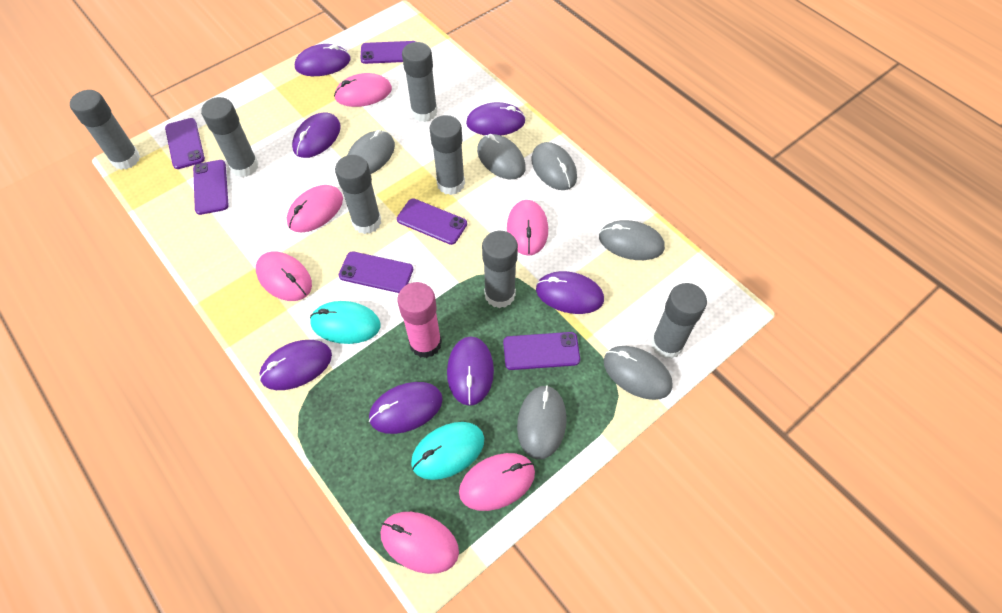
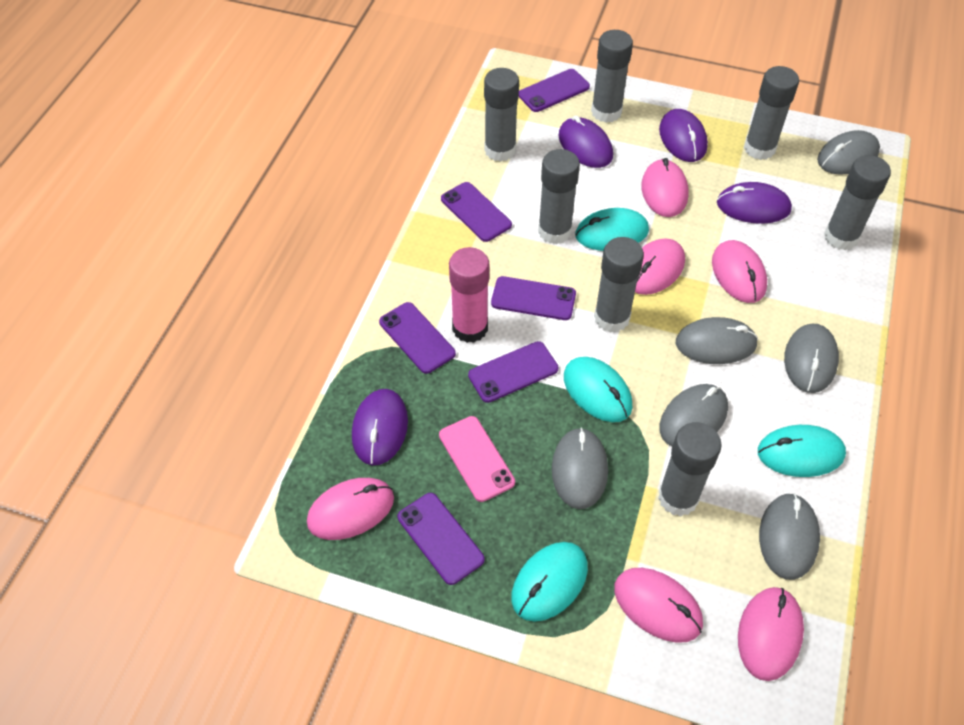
pink phone: 0 -> 1
purple mouse: 7 -> 4
turquoise mouse: 2 -> 4

